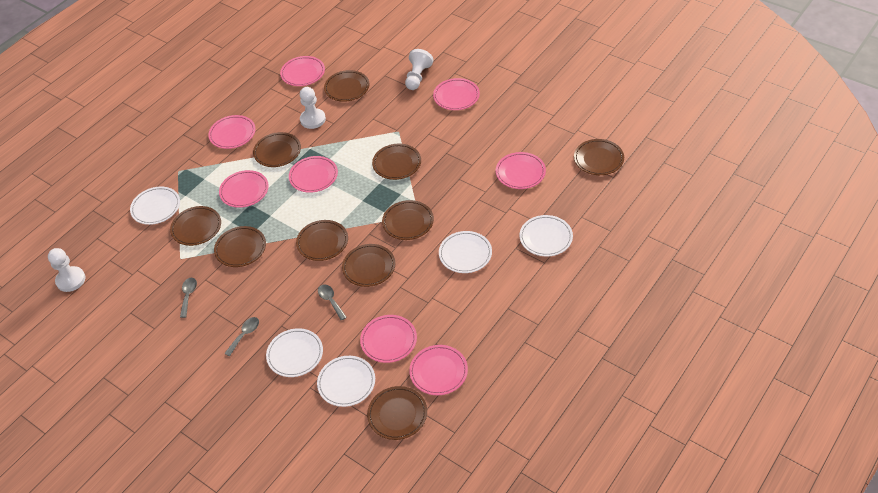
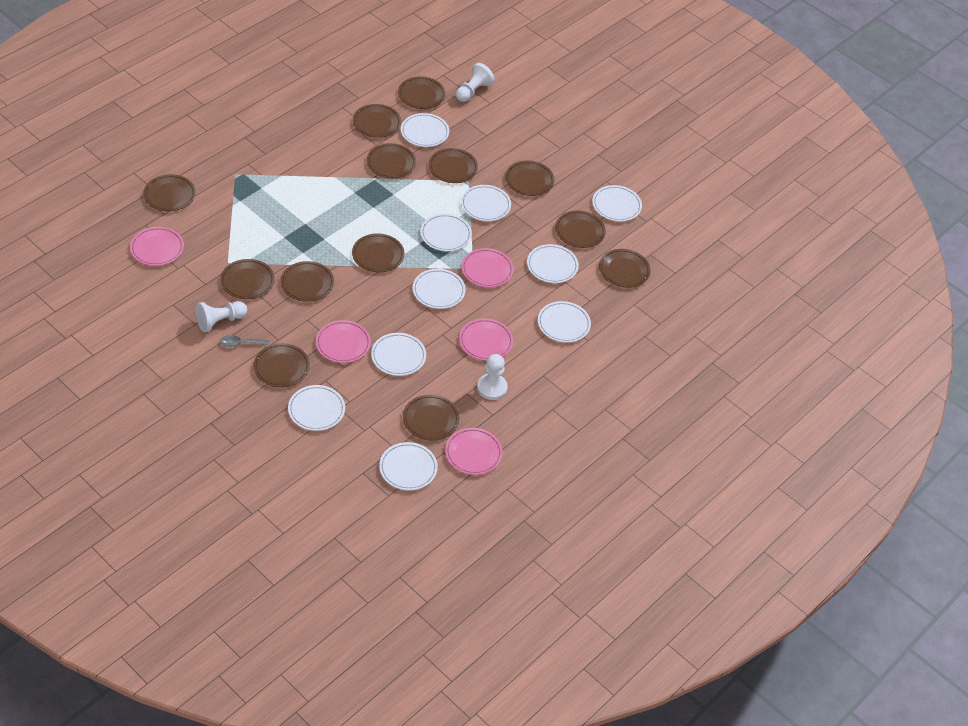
brown plate: 10 -> 13
grey spoon: 3 -> 1
pink plate: 8 -> 5
white plate: 5 -> 10

